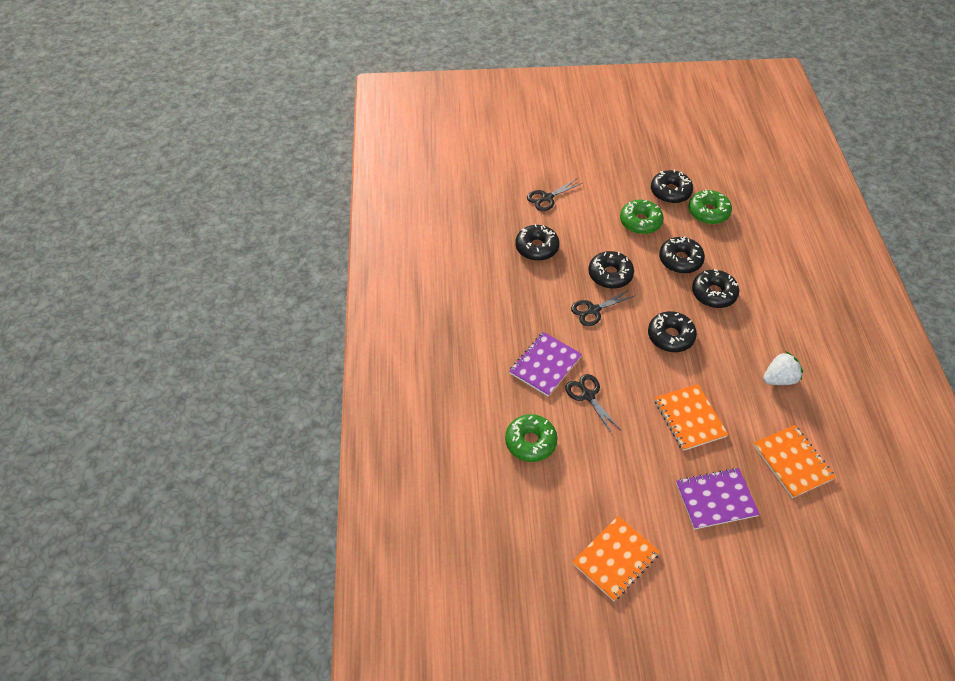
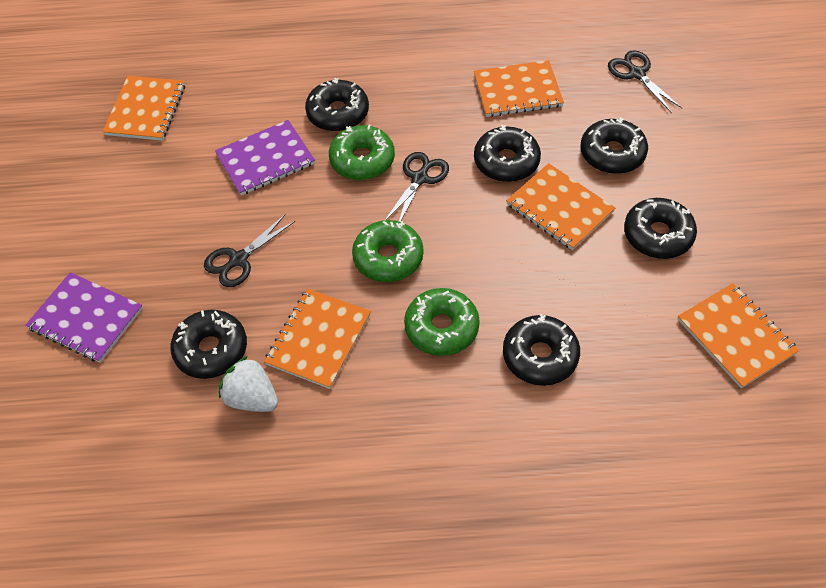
orange notebook: 3 -> 5

